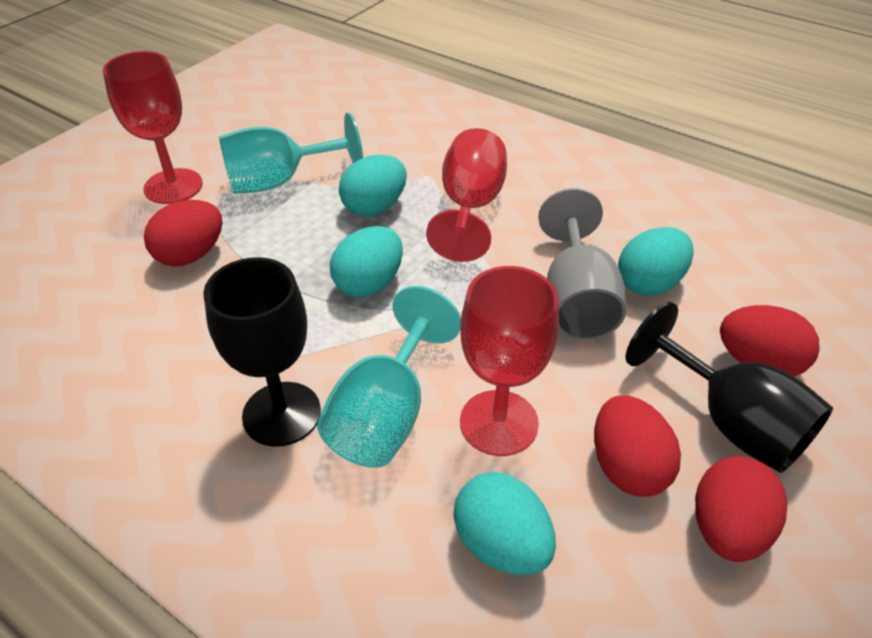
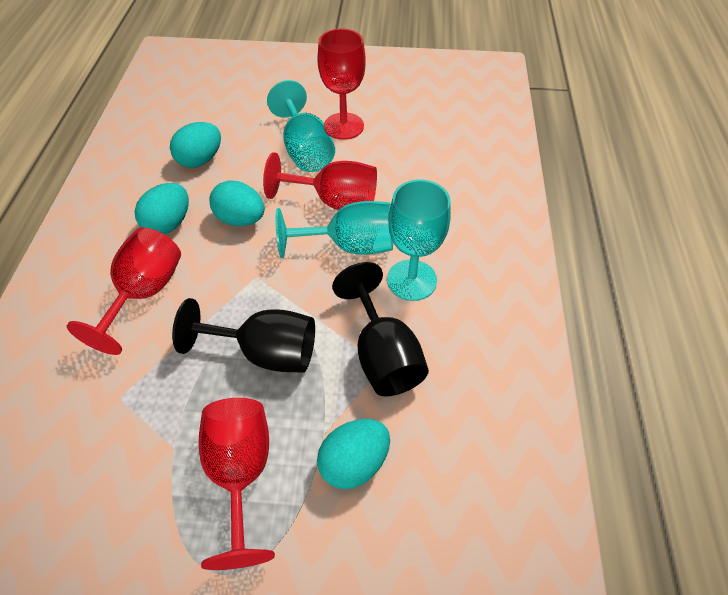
grey goblet: 1 -> 0
red egg: 4 -> 0
red goblet: 3 -> 4
turquoise goblet: 2 -> 3

